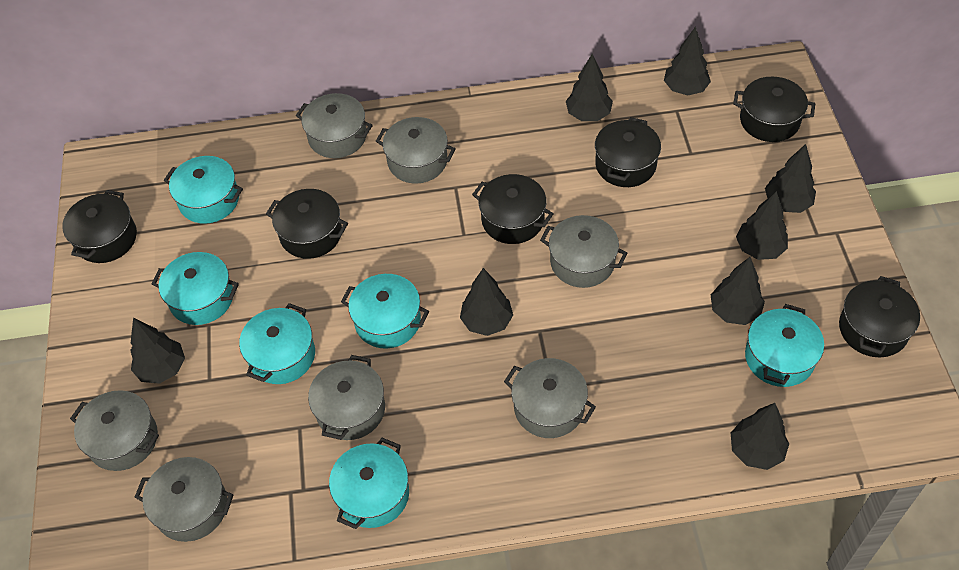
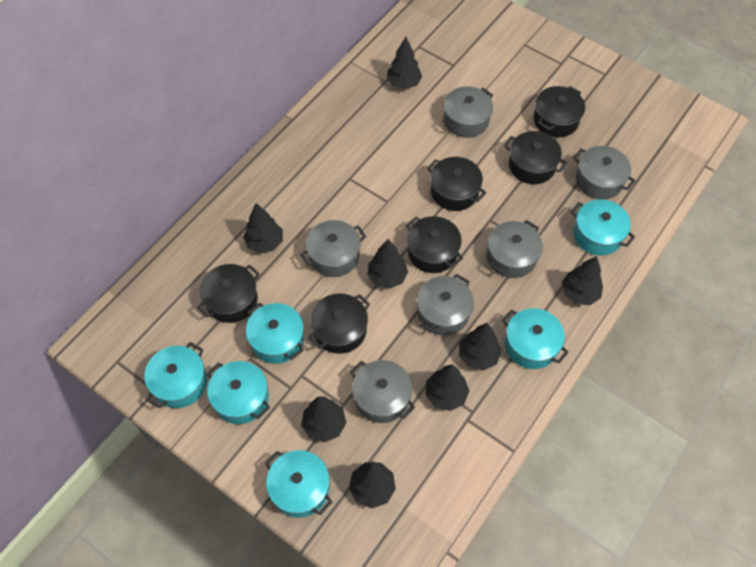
grey pot: 7 -> 6

